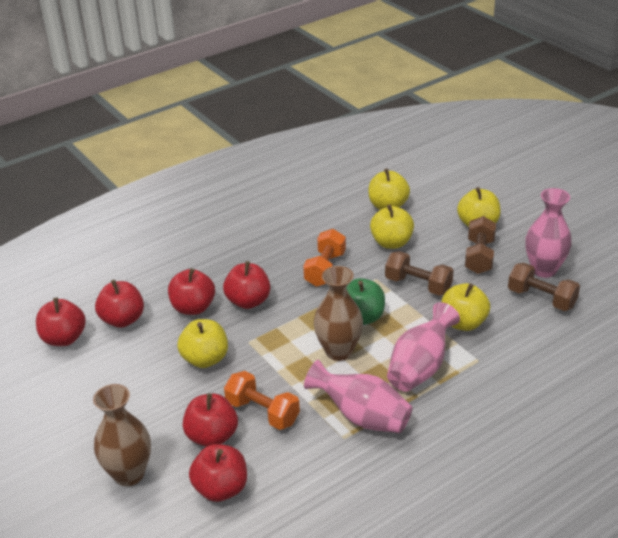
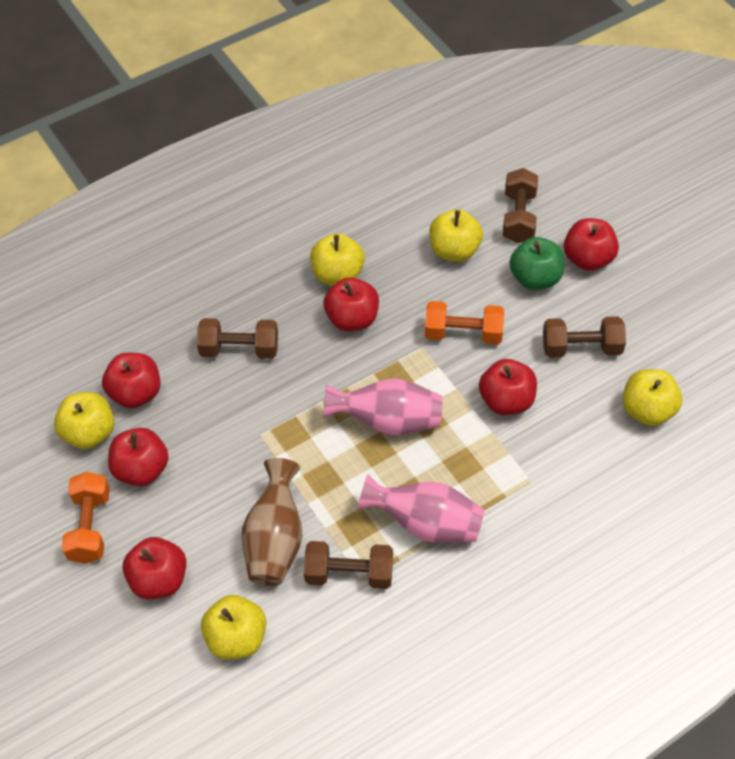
brown dumbbell: 3 -> 4
brown vase: 2 -> 1
pink vase: 3 -> 2

